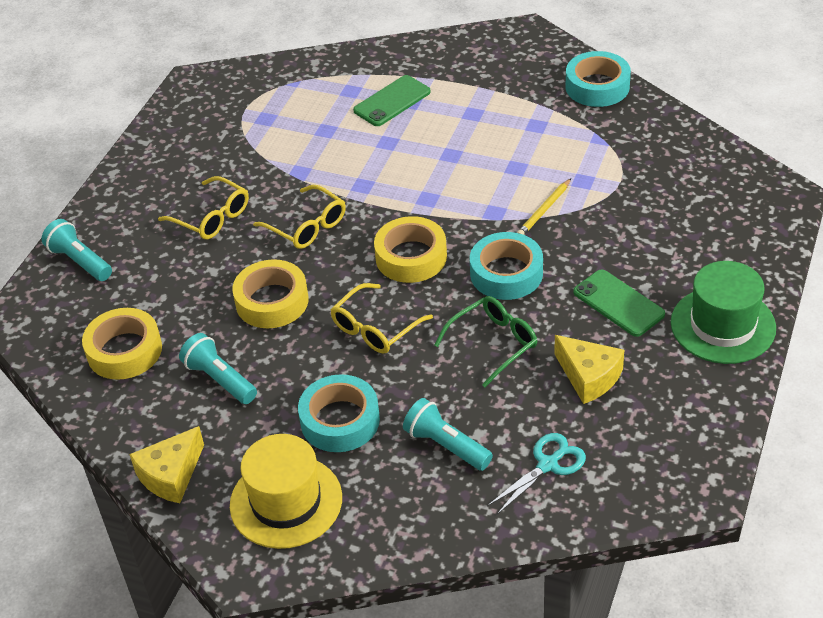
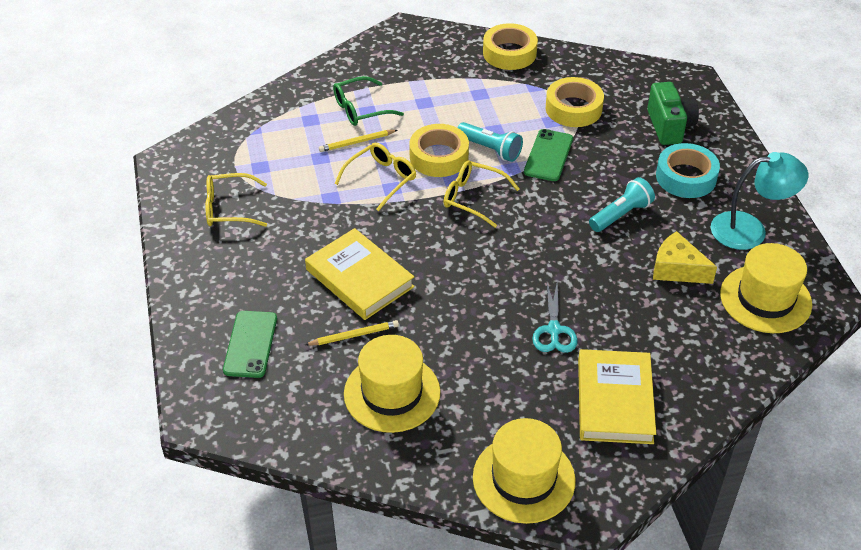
green camera: 0 -> 1
green hat: 1 -> 0
turquoise flashlight: 3 -> 2
turquoise lamp: 0 -> 1
turquoise tape: 3 -> 1
yellow book: 0 -> 2
yellow cheese: 2 -> 1
yellow hat: 1 -> 3
yellow pencil: 1 -> 2

